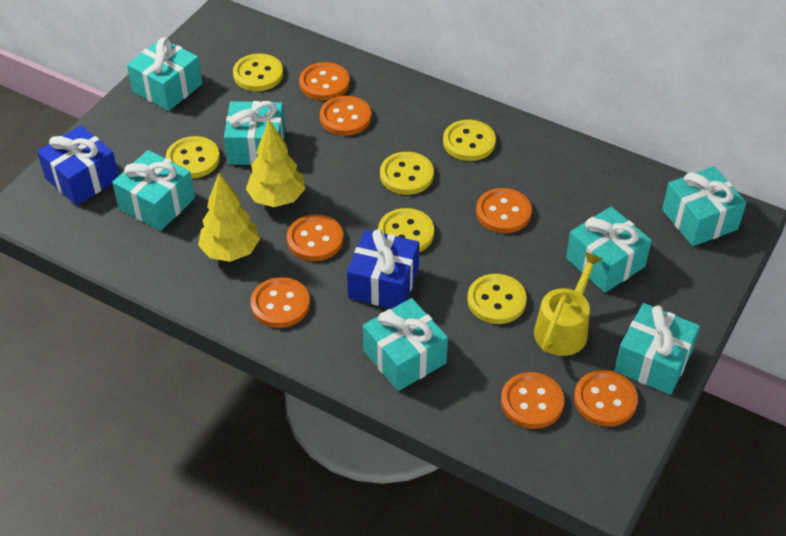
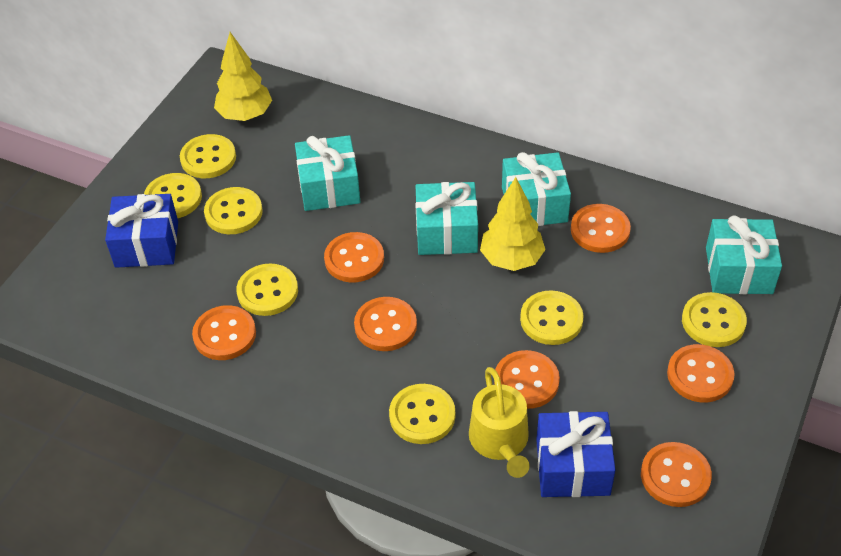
turquoise gift: 7 -> 4
yellow button: 6 -> 7

